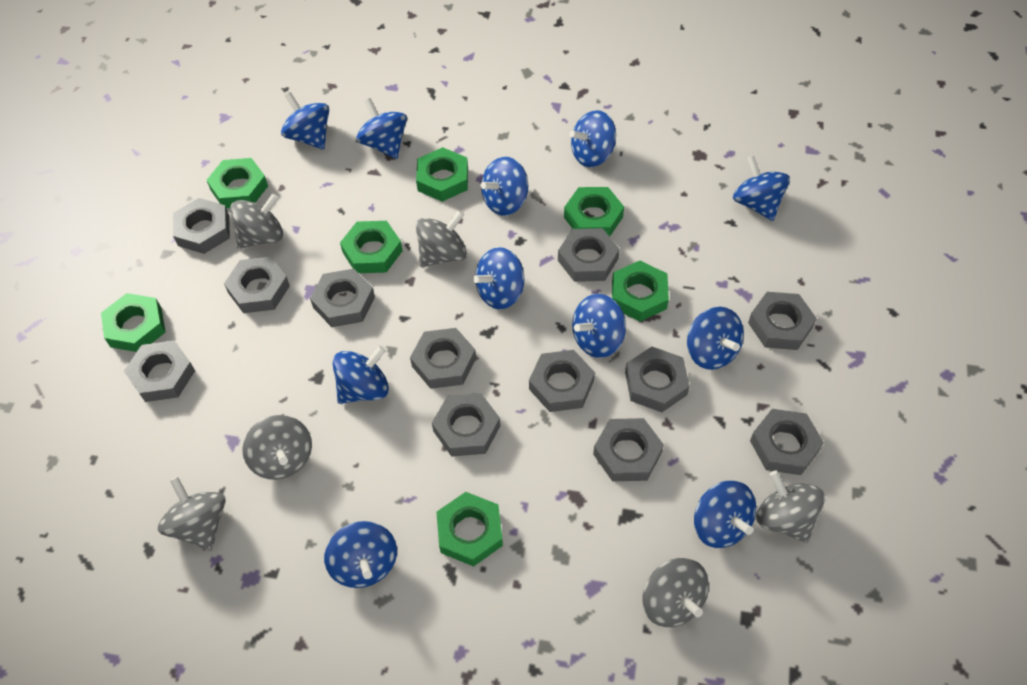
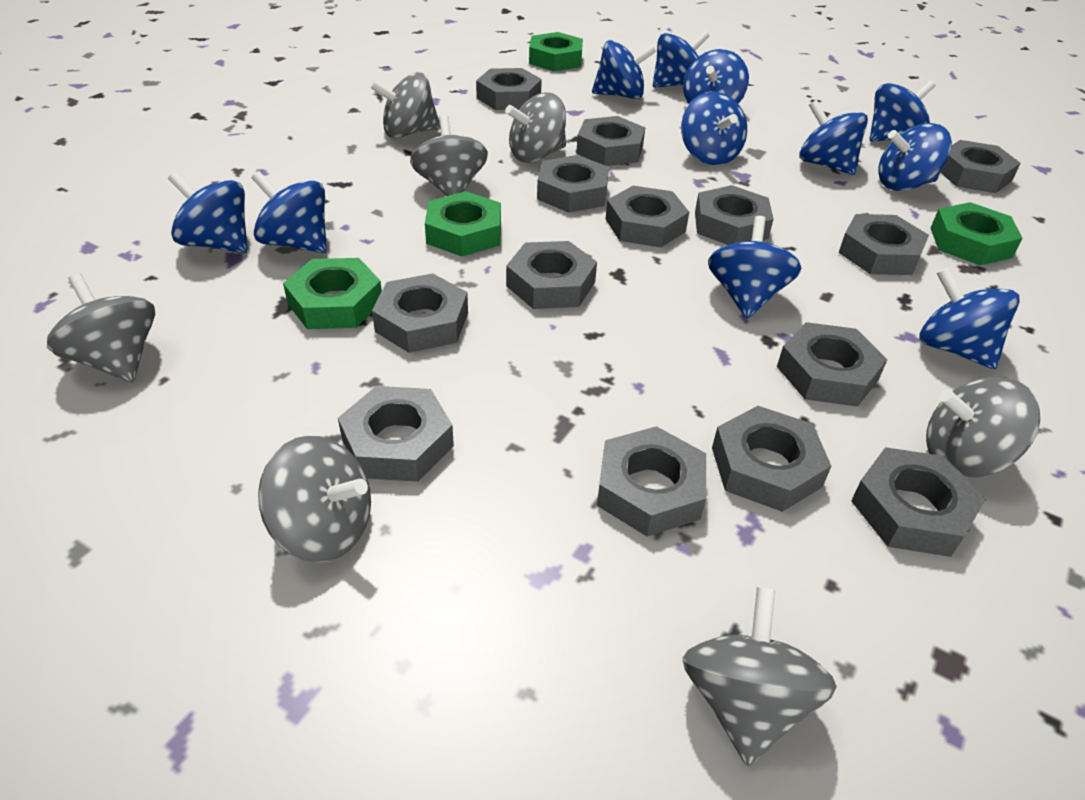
green nut: 7 -> 4
grey nut: 12 -> 14
grey spinning top: 6 -> 7

